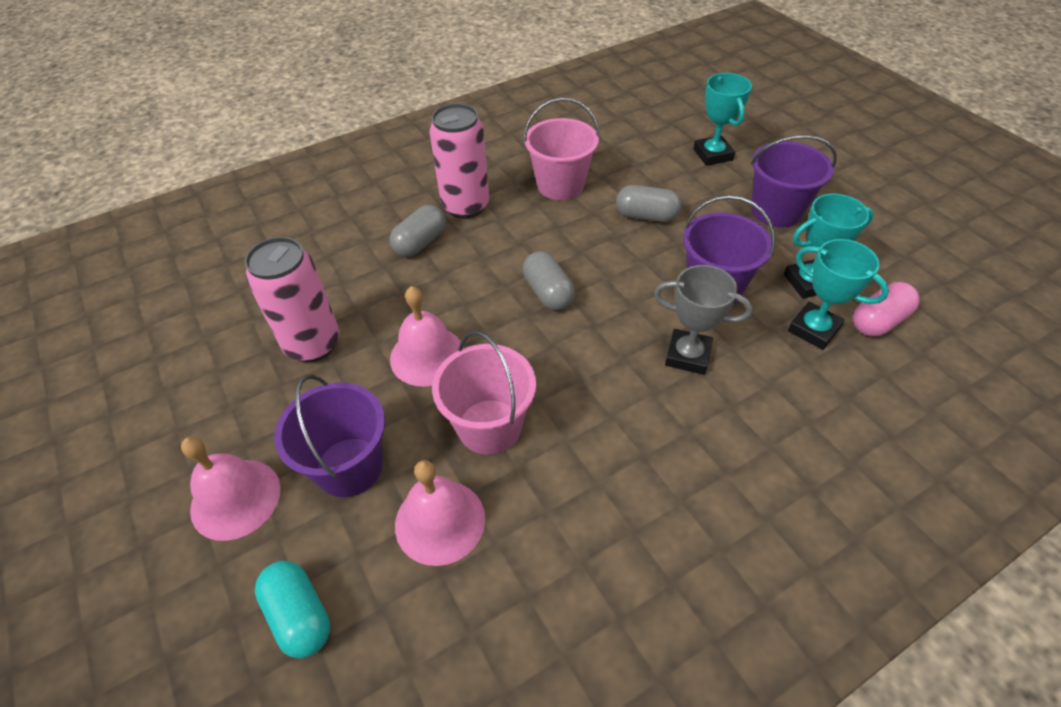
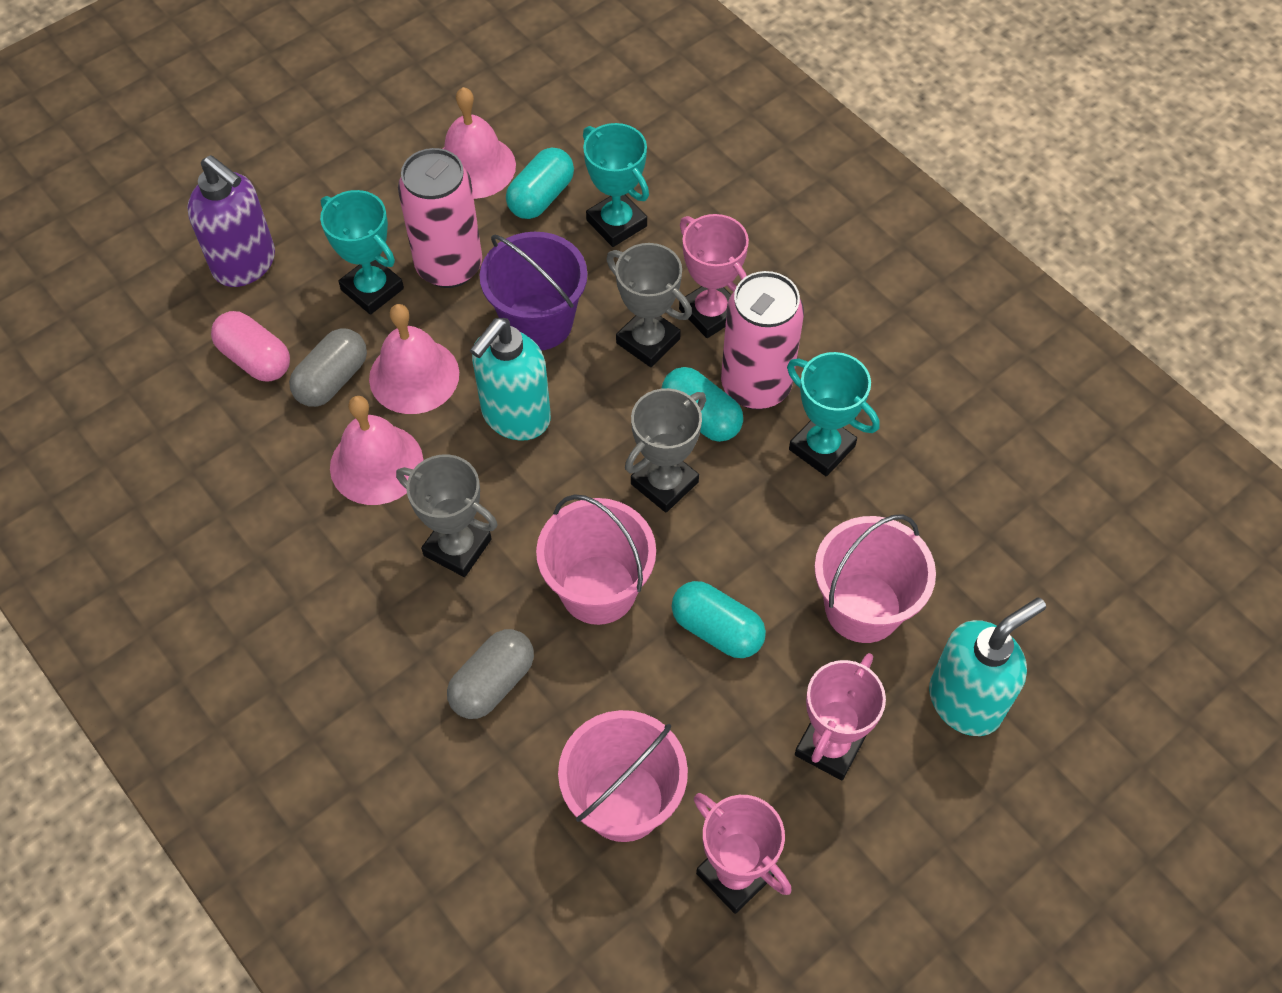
grey capsule: 3 -> 2
grey trophy: 1 -> 3
pink bucket: 2 -> 3
pink trophy: 0 -> 3
purple bucket: 3 -> 1
purple soap dispenser: 0 -> 1
turquoise capsule: 1 -> 3
turquoise soap dispenser: 0 -> 2

